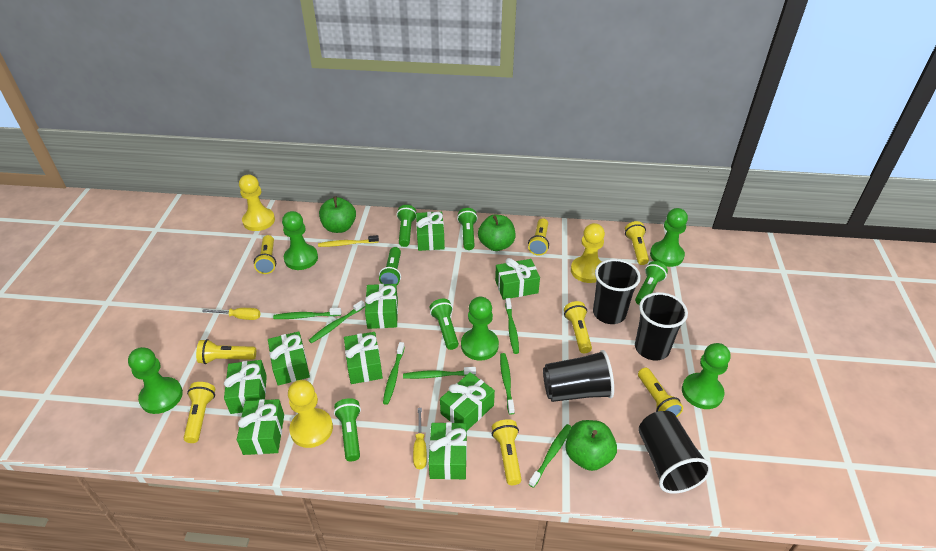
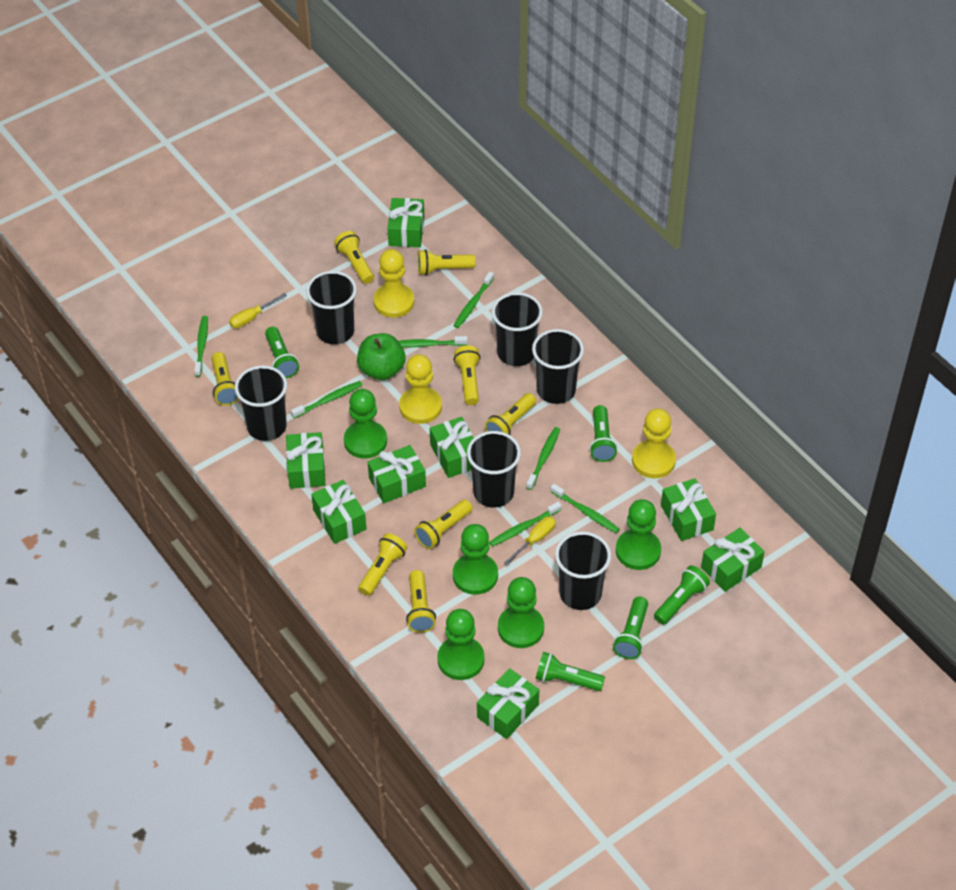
black cup: 4 -> 6
green apple: 3 -> 1
green flashlight: 6 -> 5
green gift: 9 -> 8
yellow toothbrush: 1 -> 0

